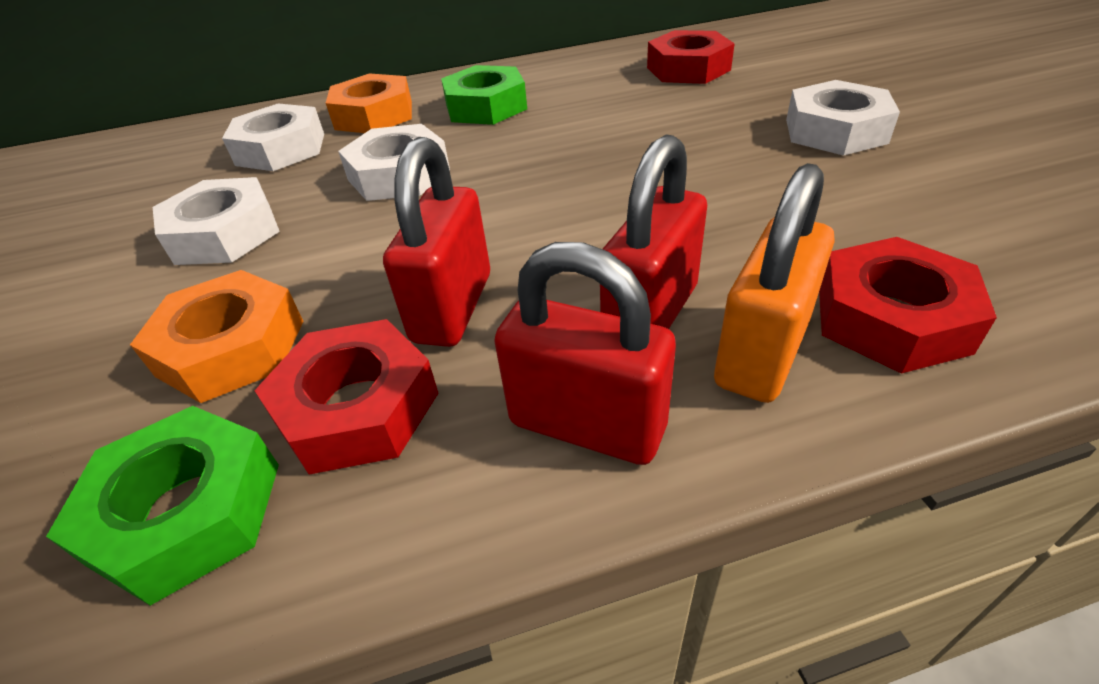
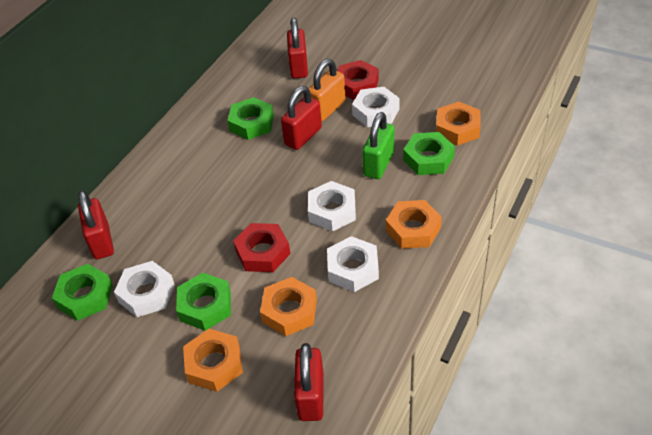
green nut: 2 -> 4
green padlock: 0 -> 1
orange nut: 2 -> 4
red nut: 3 -> 2
red padlock: 3 -> 4

